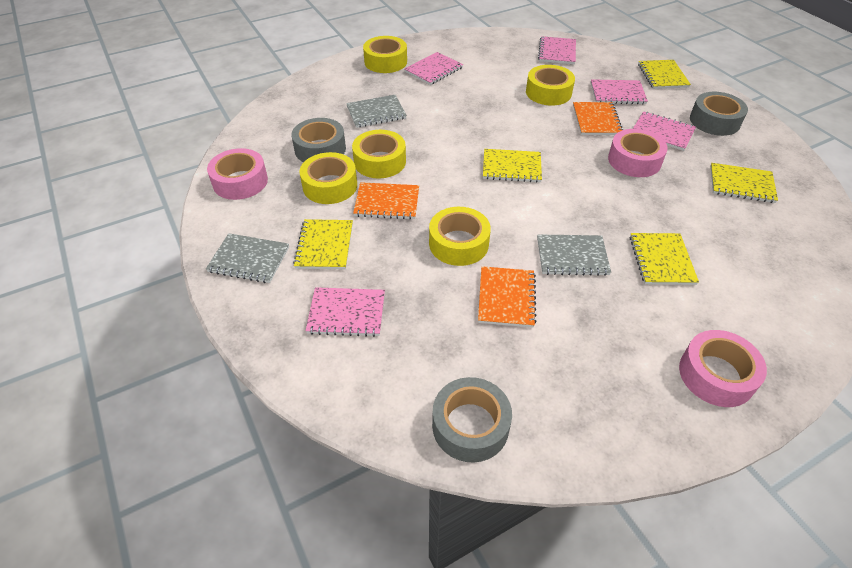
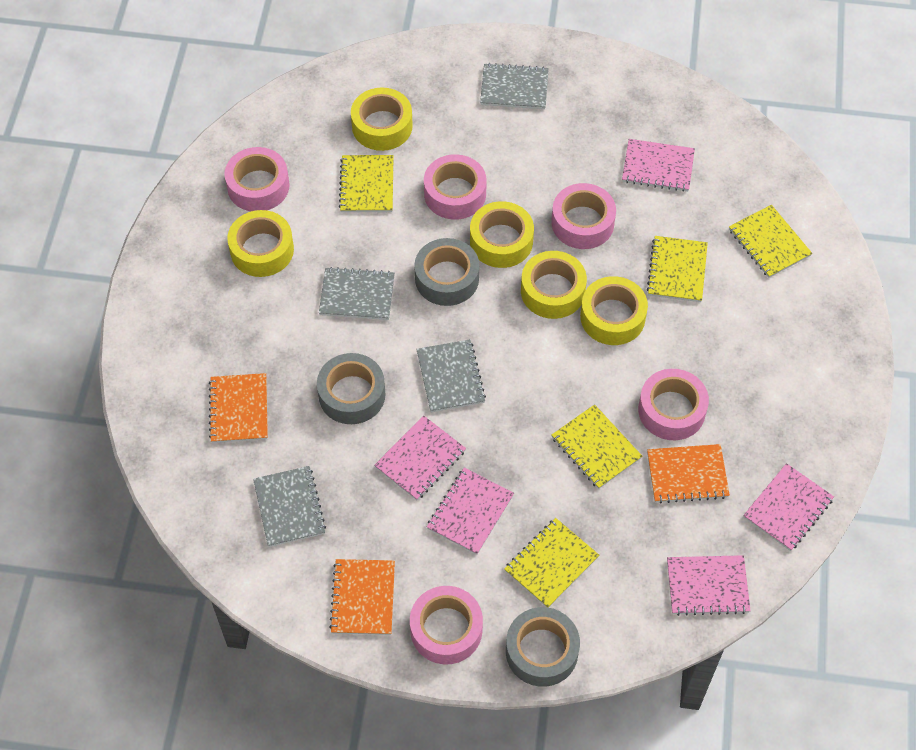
grey notebook: 3 -> 4
pink tape: 3 -> 5

